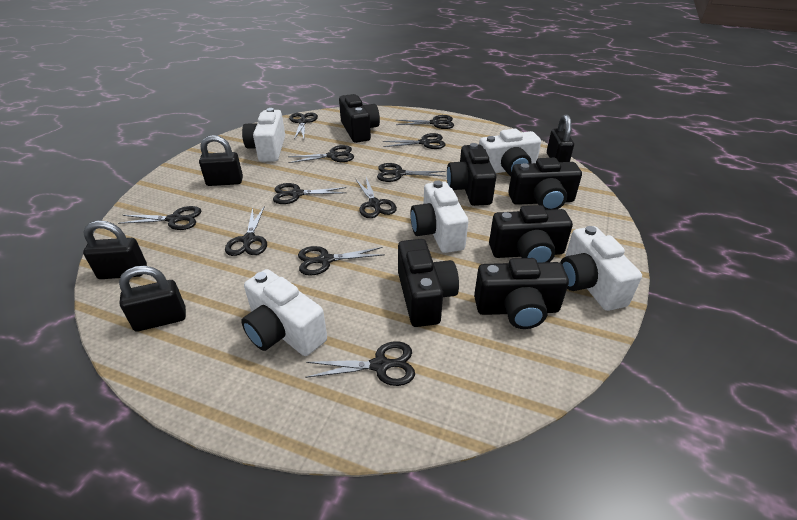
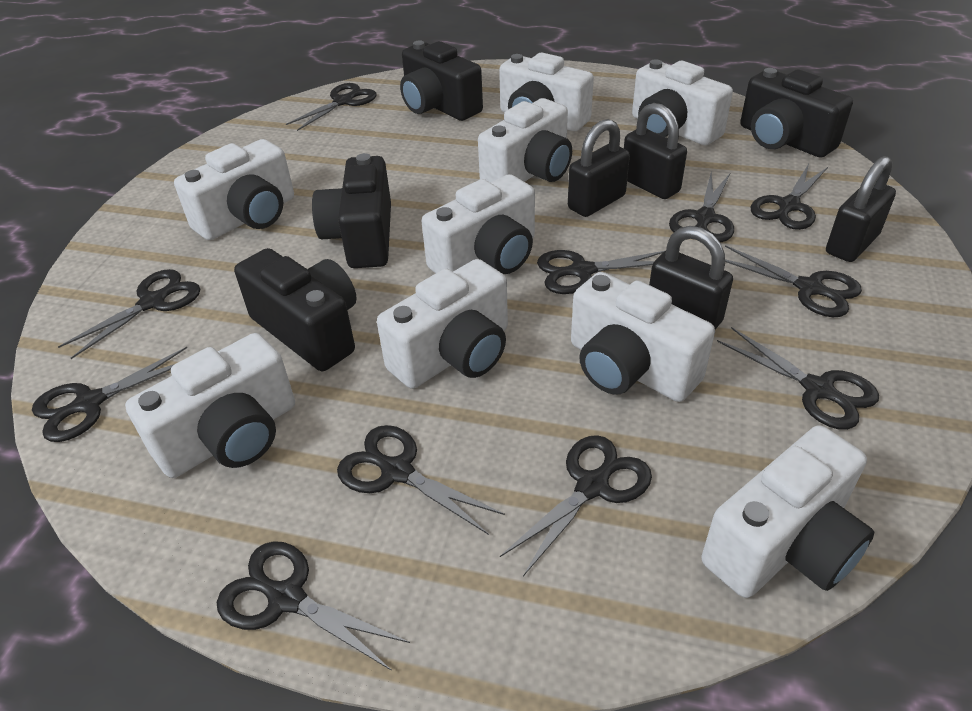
black camera: 6 -> 4
white camera: 5 -> 9

